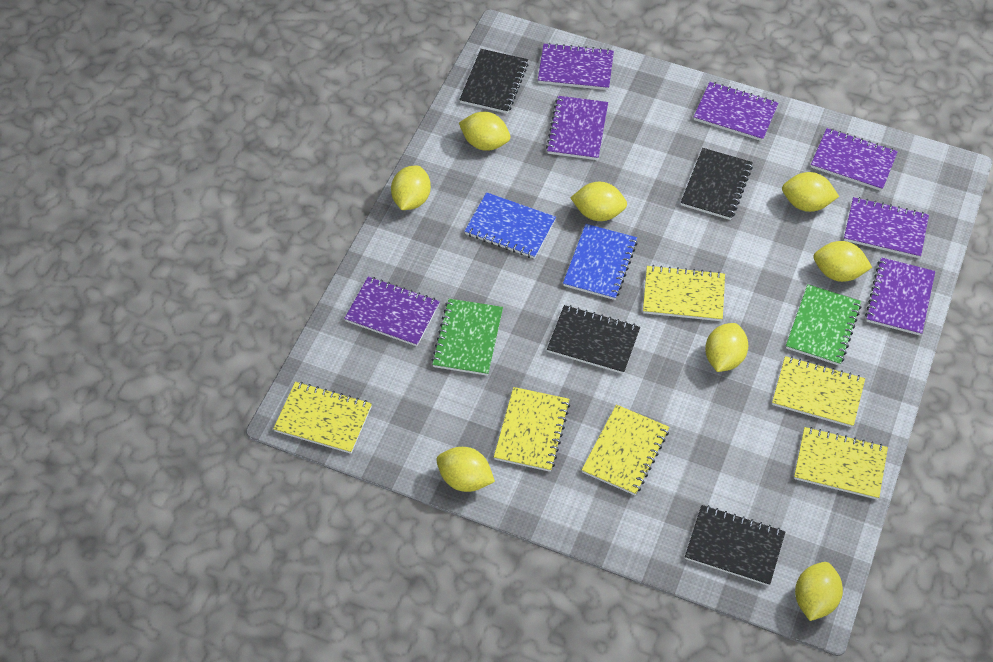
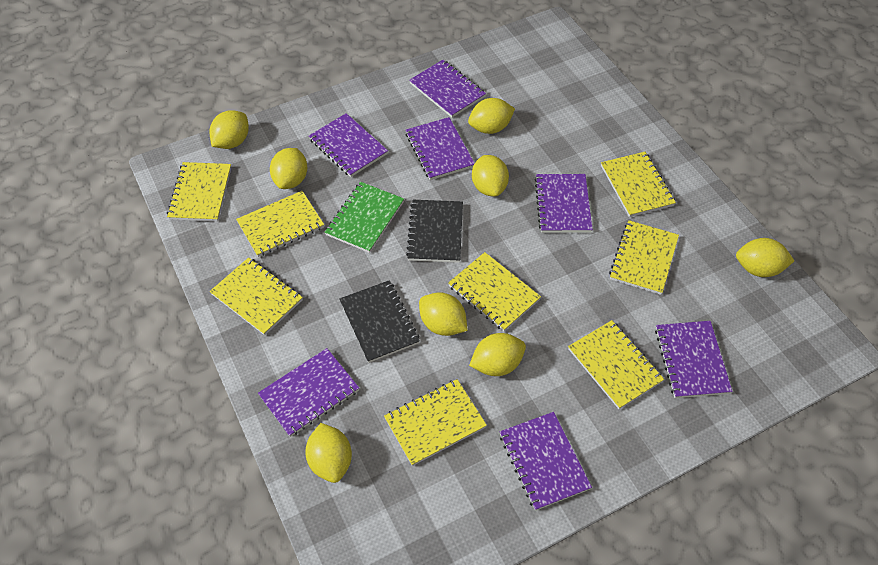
black notebook: 4 -> 2
blue notebook: 2 -> 0
green notebook: 2 -> 1
yellow notebook: 6 -> 8

